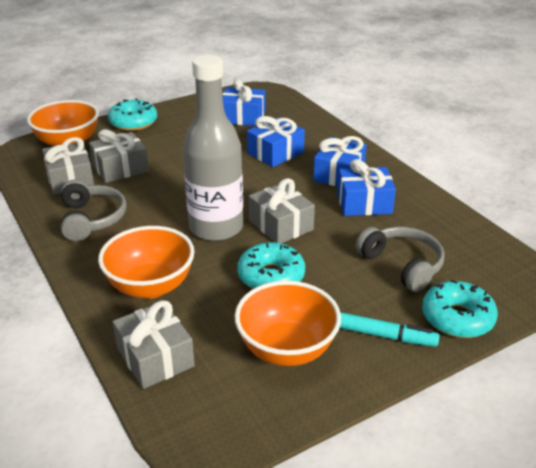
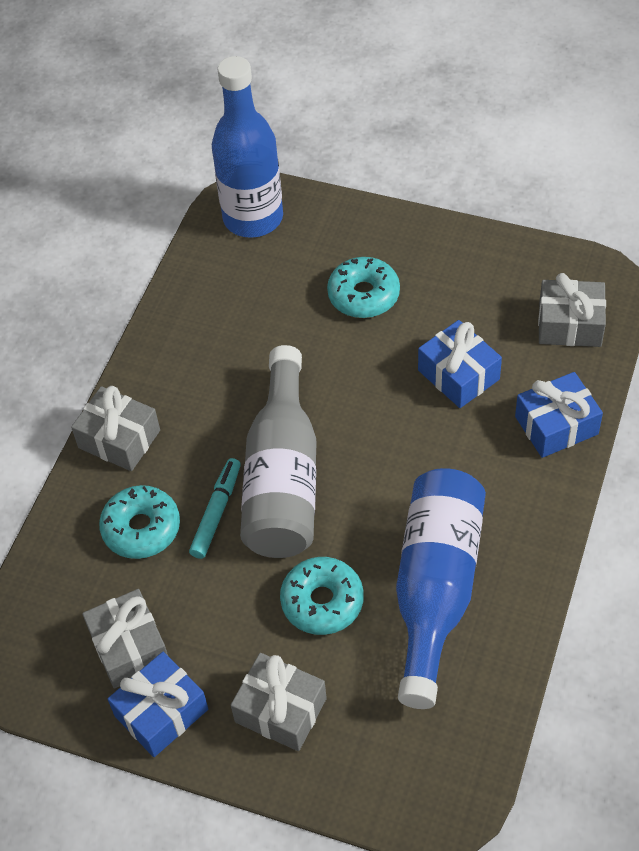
blue bottle: 0 -> 2
blue gift: 4 -> 3
grey headphones: 2 -> 0
orange bowl: 3 -> 0

